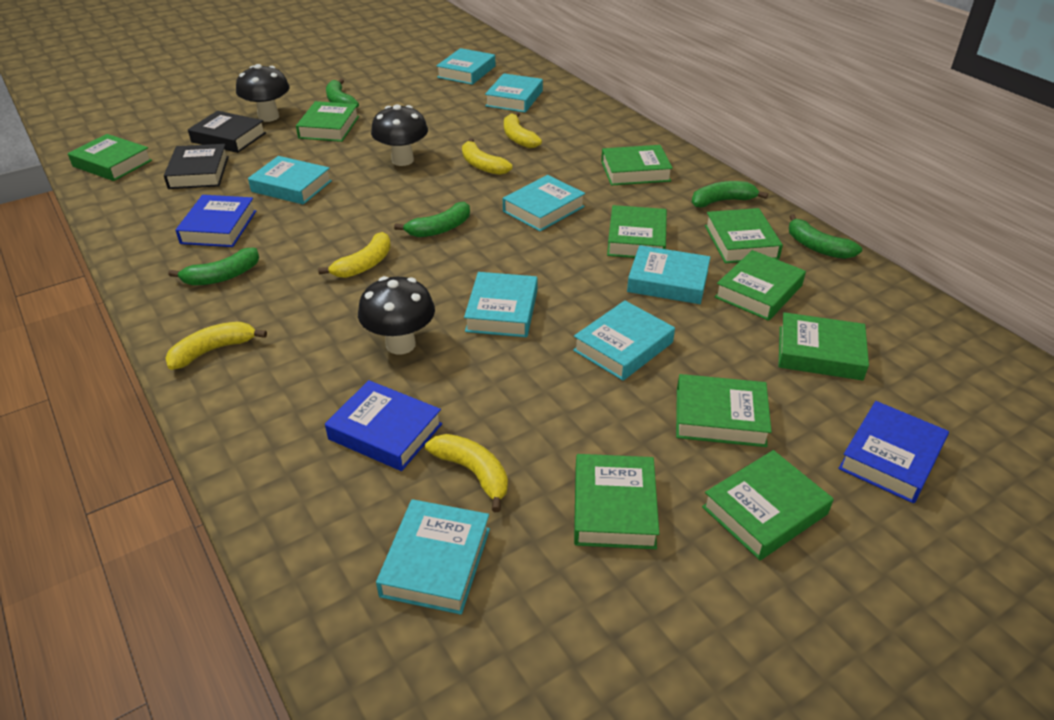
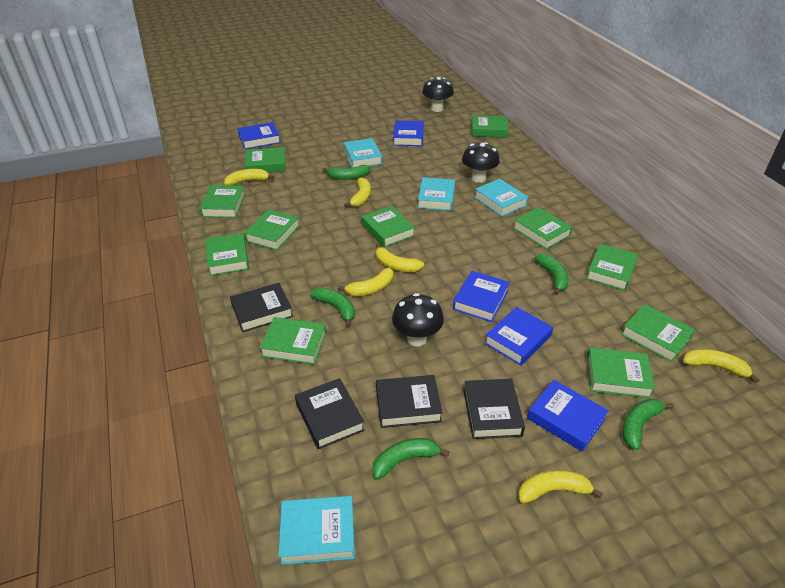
black book: 2 -> 4
blue book: 3 -> 5
green book: 10 -> 11
turquoise book: 8 -> 4
yellow banana: 5 -> 6

